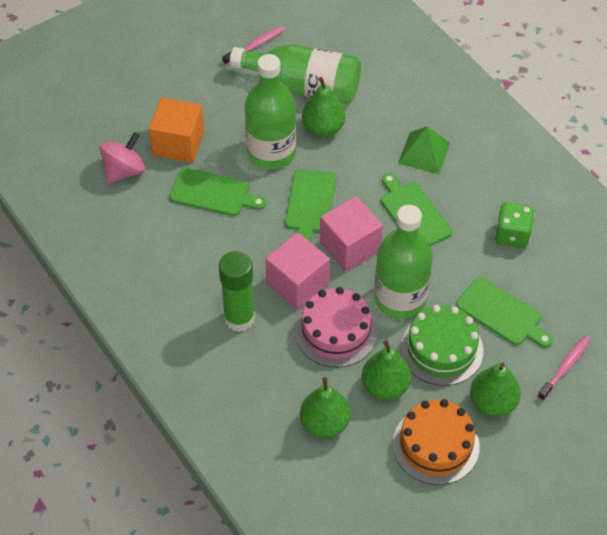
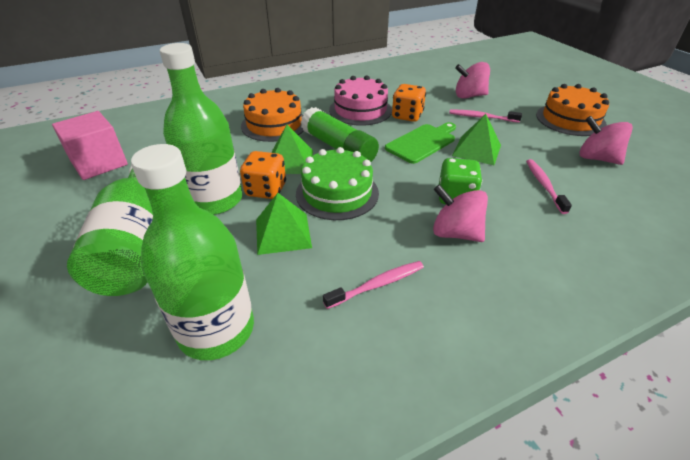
green cutting board: 4 -> 1
green pear: 4 -> 0
green pyramid: 1 -> 3
orange cake: 1 -> 2
orange cube: 1 -> 0
orange dice: 0 -> 2
pink cube: 2 -> 1
pink spinning top: 1 -> 3
pink toothbrush: 2 -> 3

